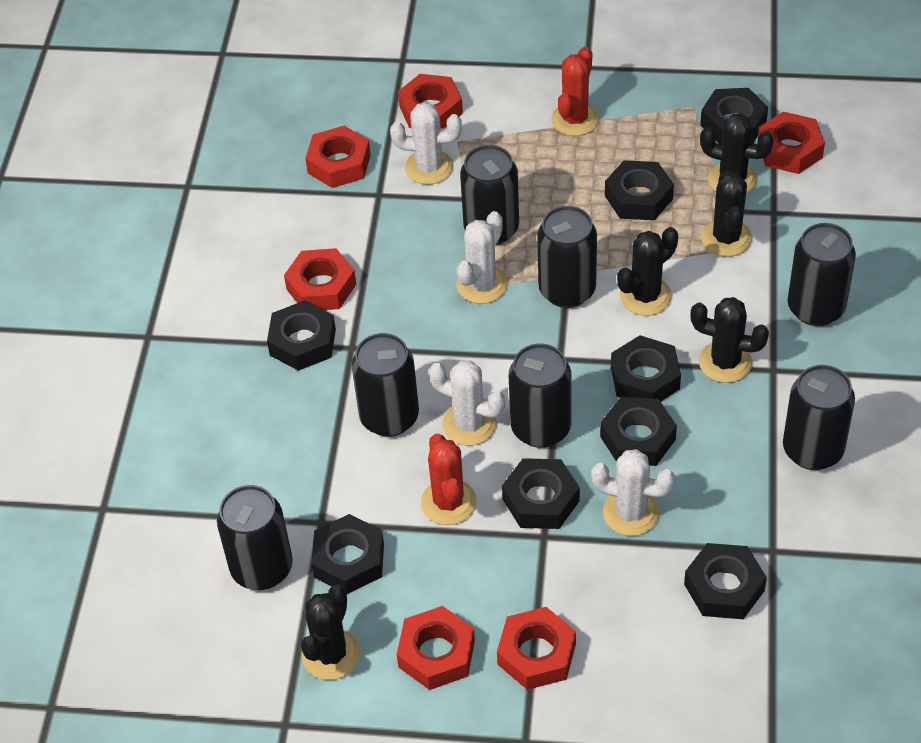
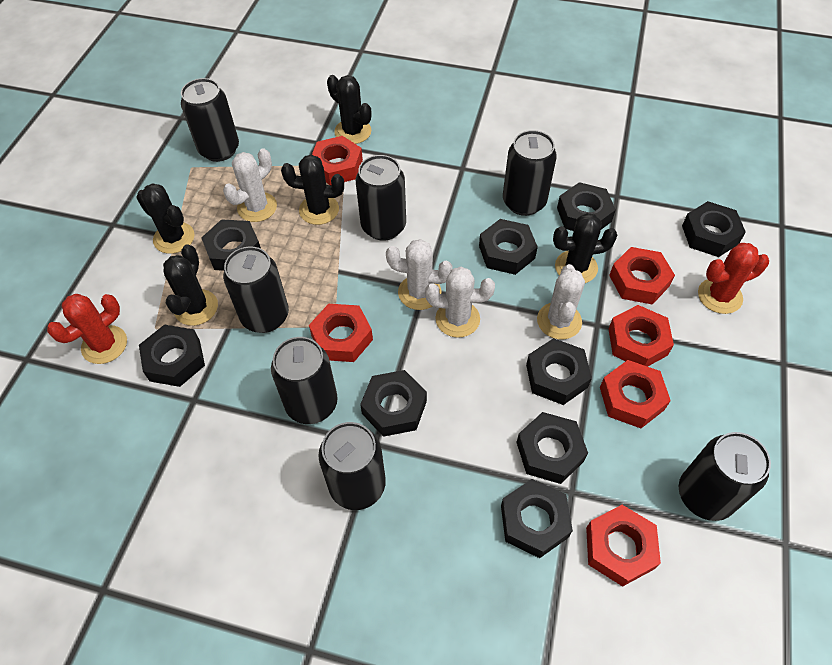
black nut: 8 -> 9

